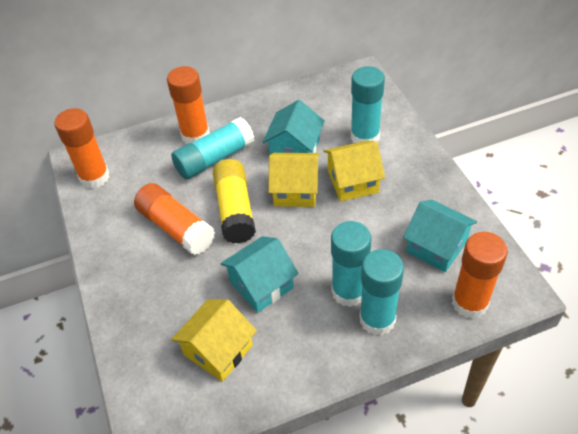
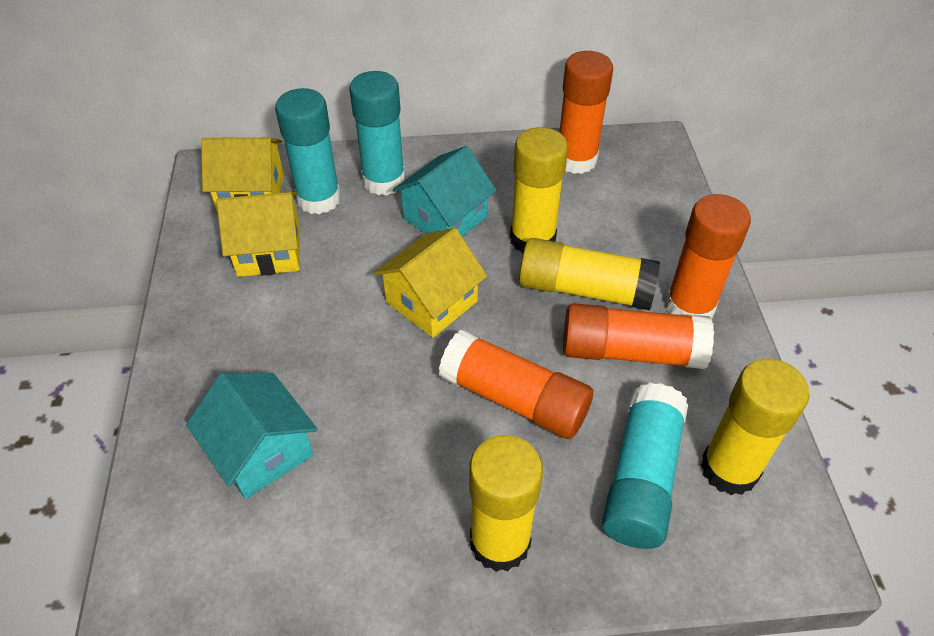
turquoise glue stick: 4 -> 3
turquoise house: 3 -> 2
yellow glue stick: 1 -> 4

